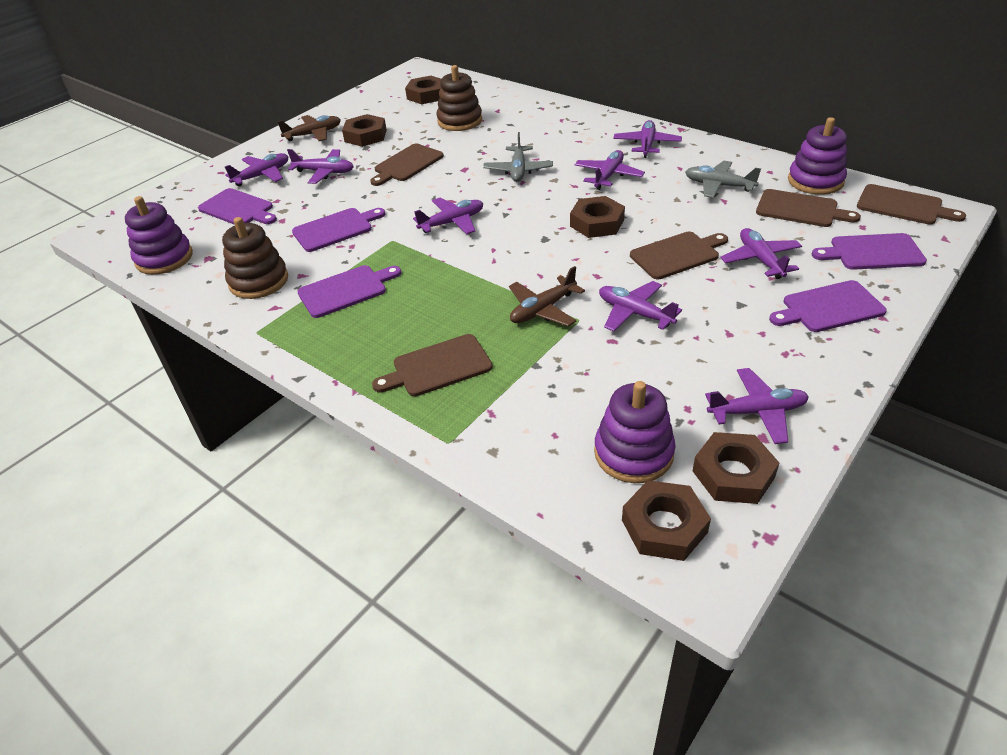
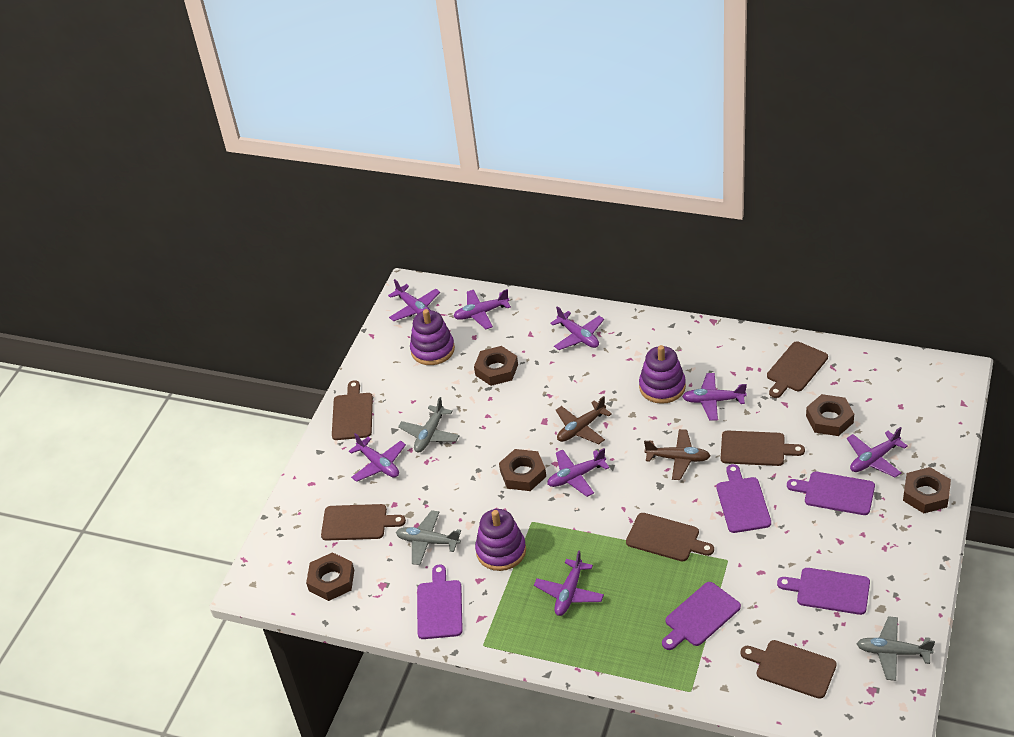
brown cutting board: 5 -> 6
brown stacking toy: 2 -> 0
grey plane: 2 -> 3

